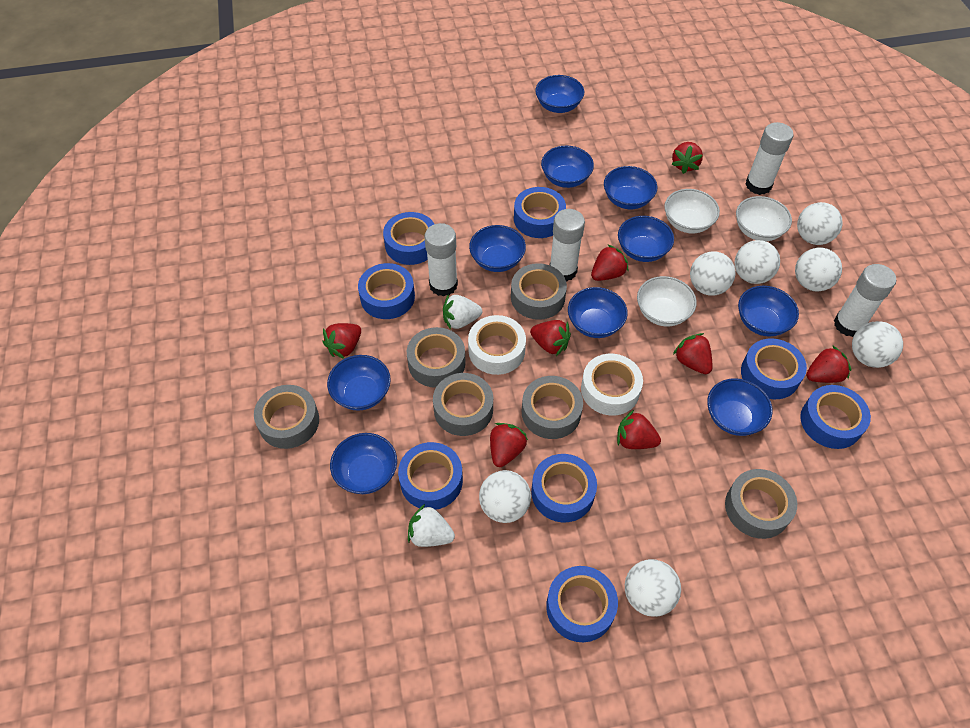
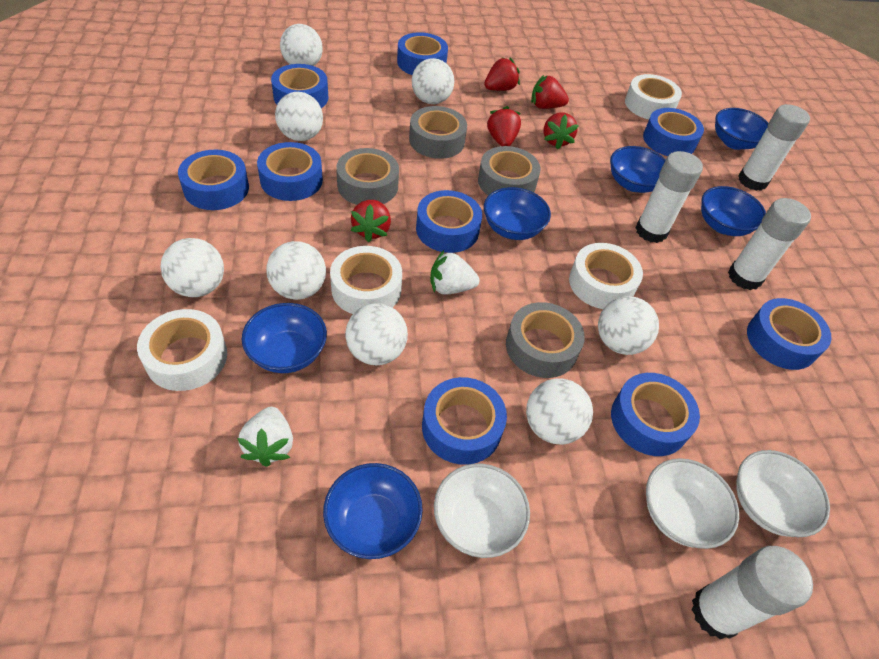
blue bowl: 10 -> 6
blue tape: 8 -> 9
grey tape: 6 -> 4
red strawberry: 8 -> 5
white ball: 7 -> 8
white tape: 2 -> 4

